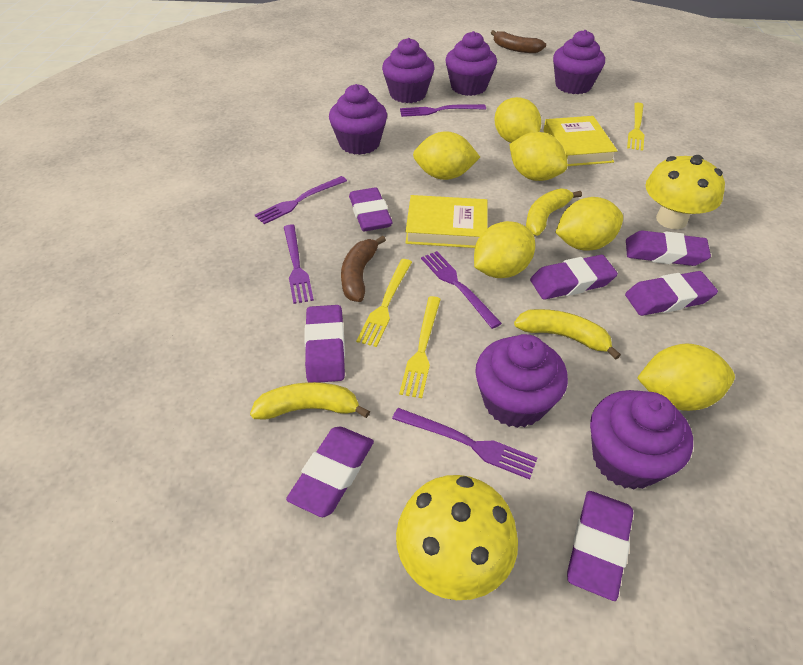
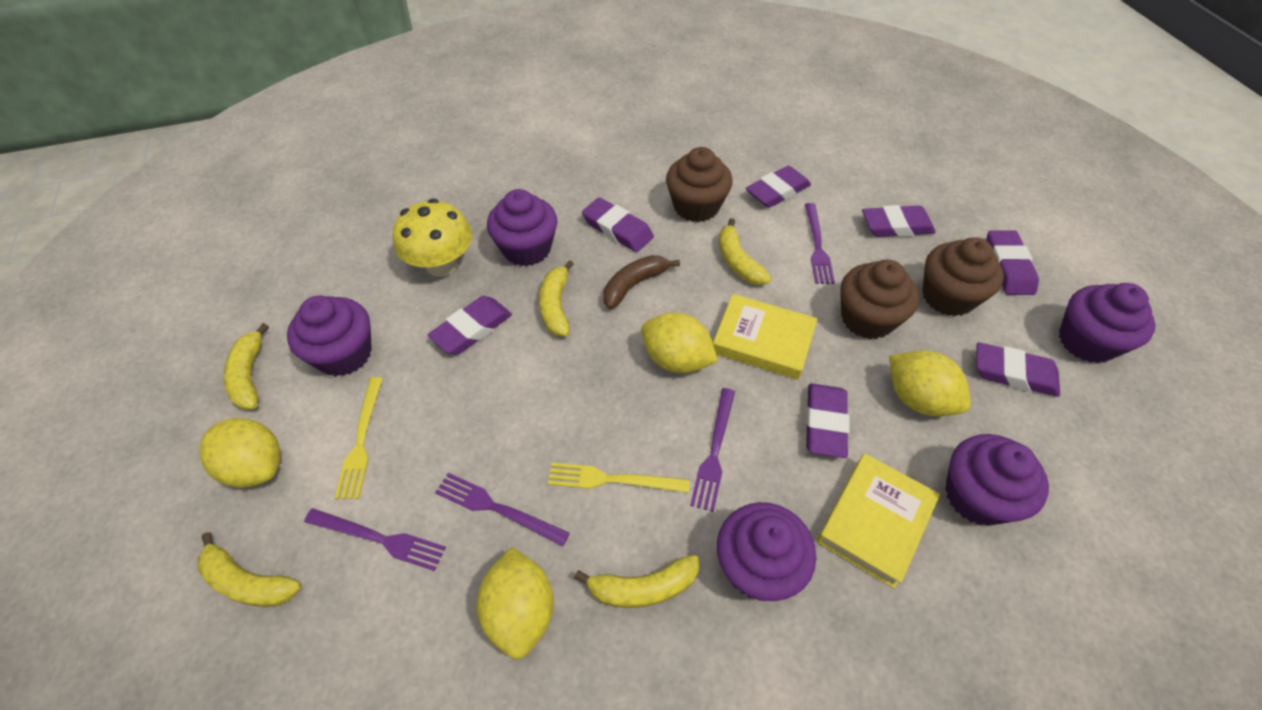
brown banana: 2 -> 1
brown cupcake: 0 -> 3
purple cupcake: 6 -> 5
purple fork: 5 -> 4
yellow banana: 3 -> 5
yellow fork: 3 -> 2
yellow lemon: 6 -> 4
yellow mushroom: 2 -> 1

